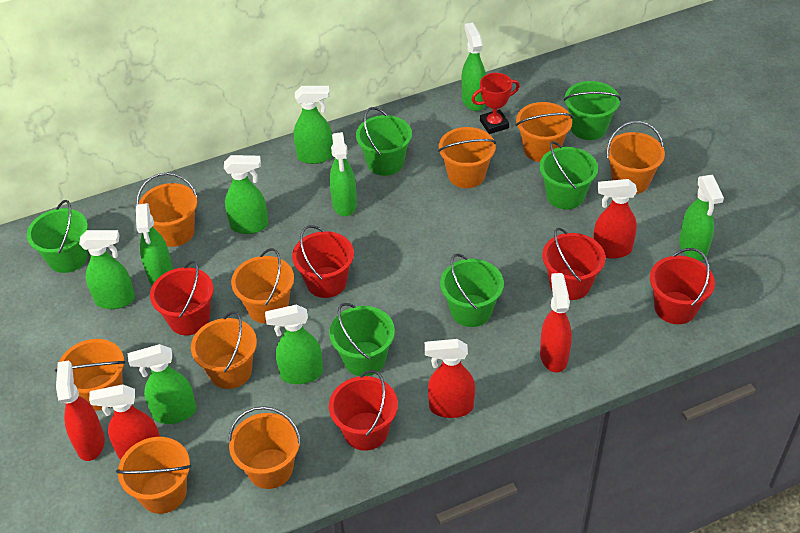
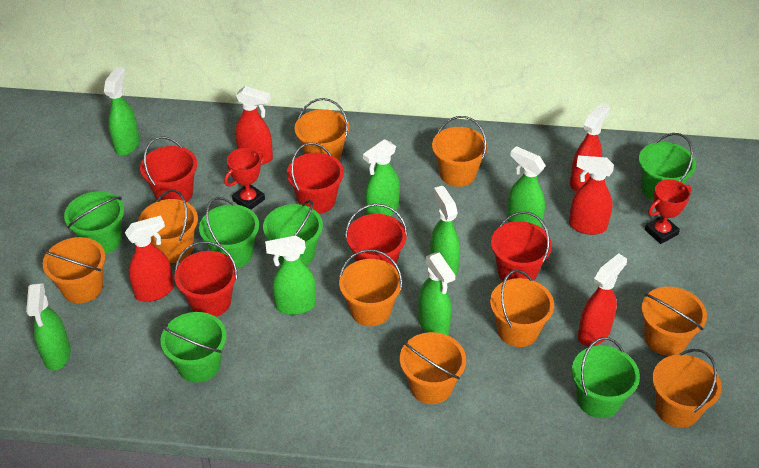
green spray bottle: 9 -> 7
red trophy: 1 -> 2

